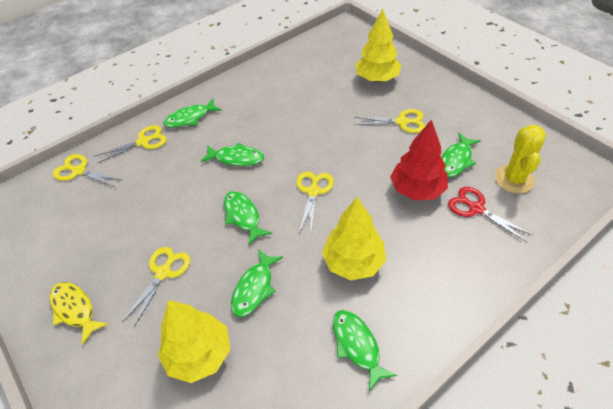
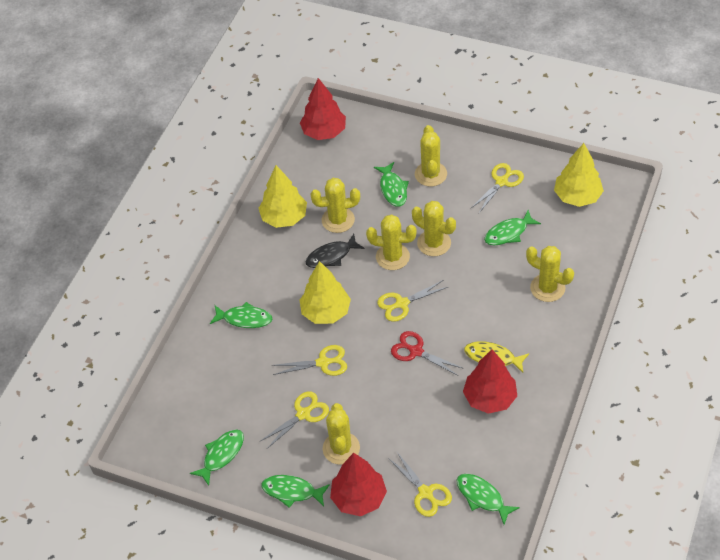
black fish: 0 -> 1
red tree: 1 -> 3
yellow cactus: 1 -> 6

